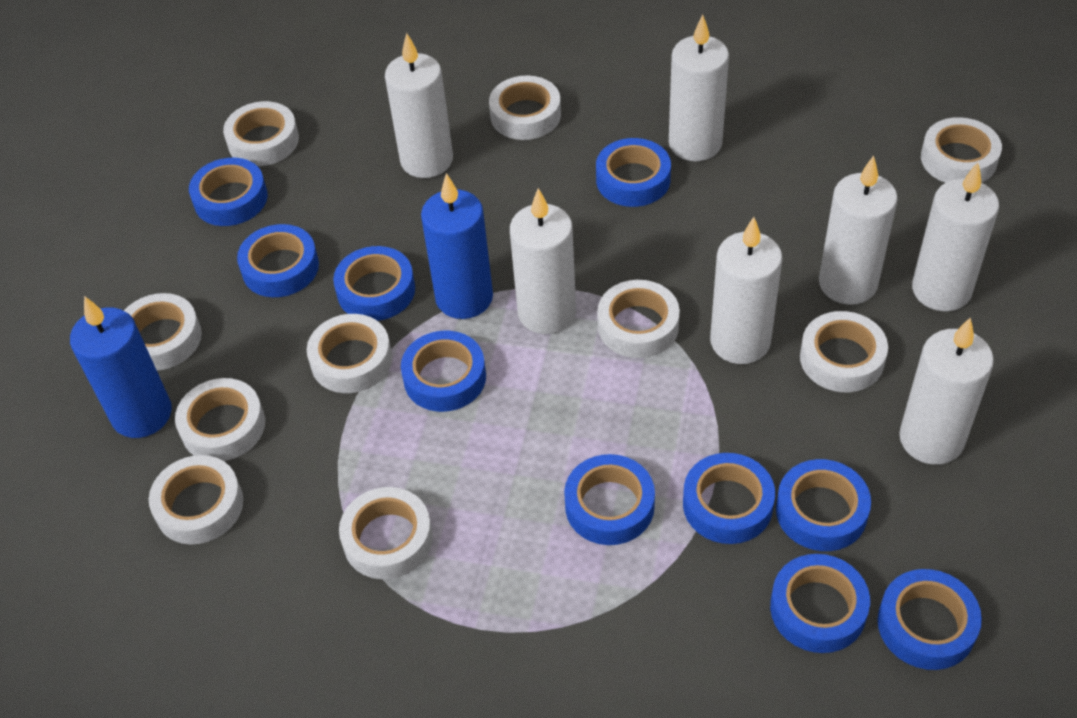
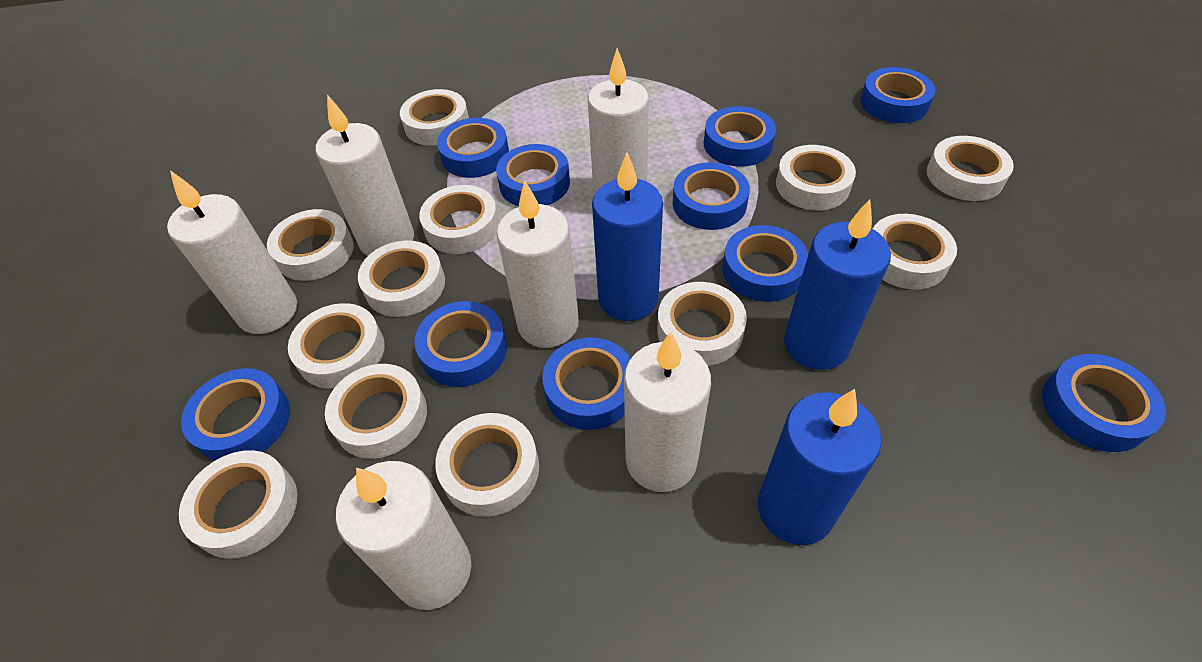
blue candle: 2 -> 3
white candle: 7 -> 6
white tape: 10 -> 12

